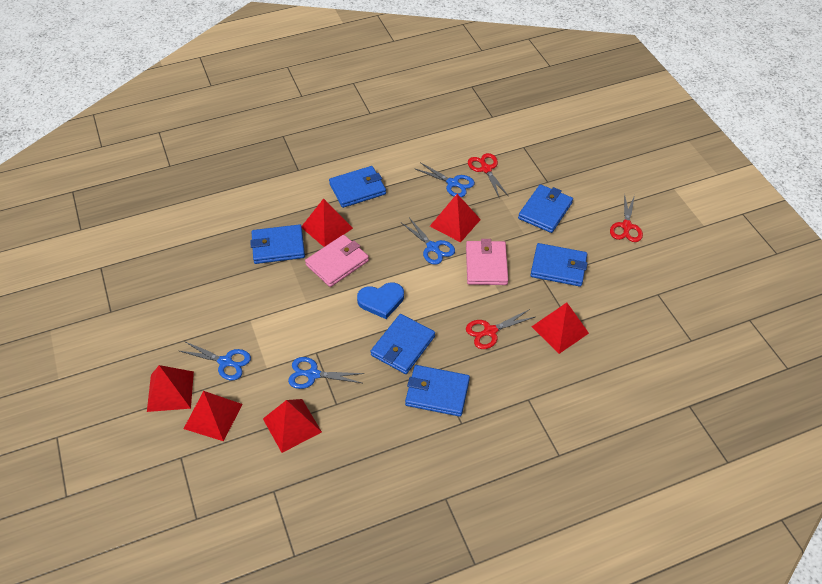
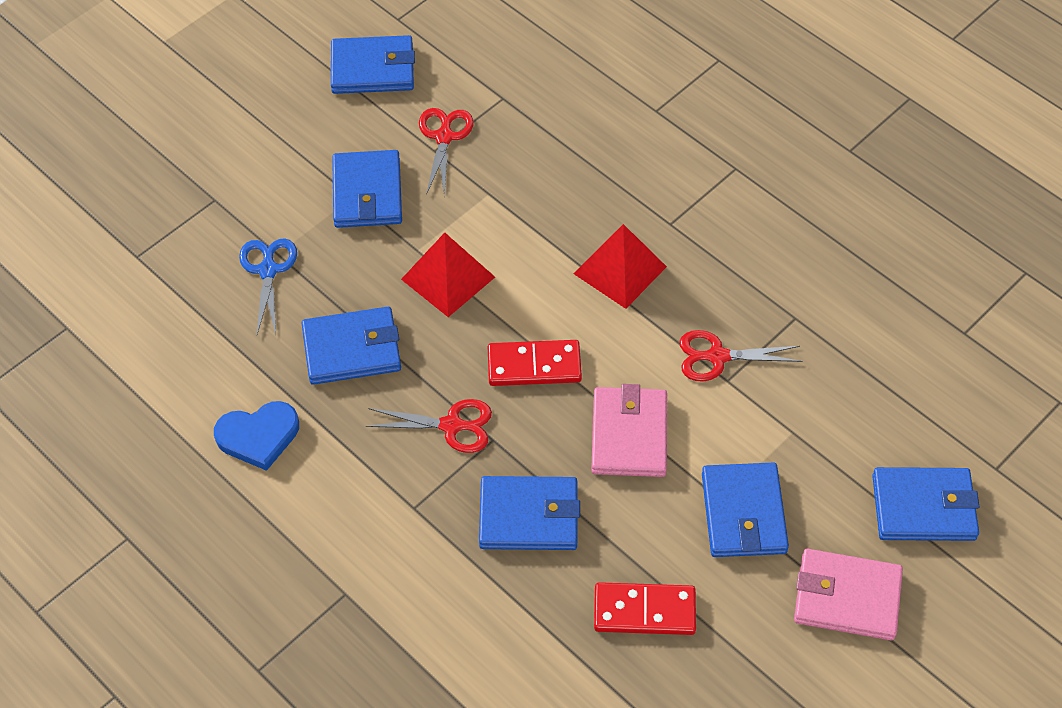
blue scissors: 4 -> 1
red domino: 0 -> 2
red pyramid: 6 -> 2

